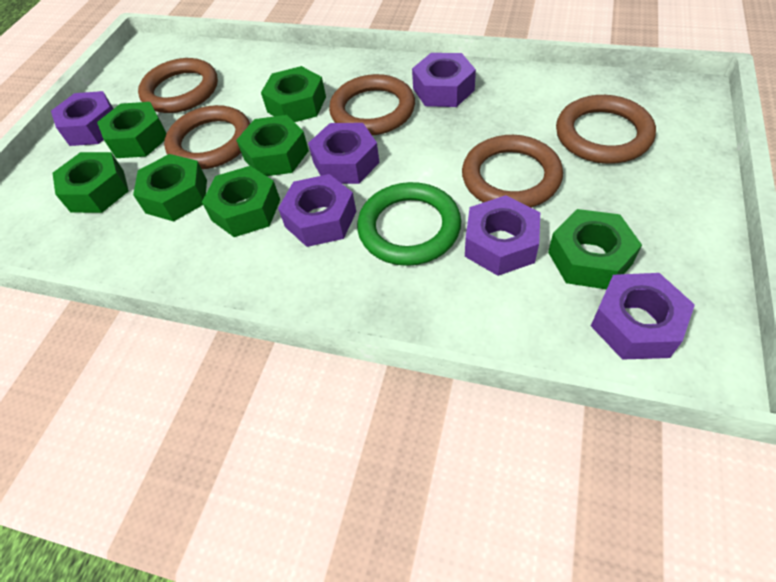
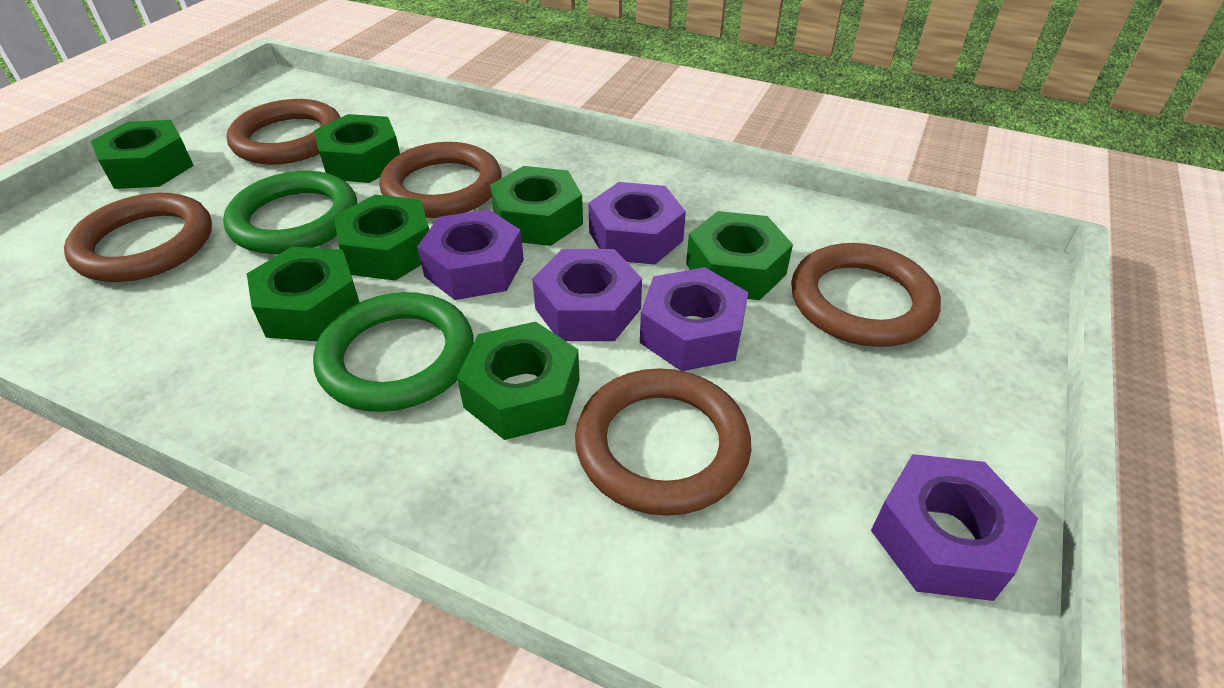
green ring: 1 -> 2
purple nut: 6 -> 5

